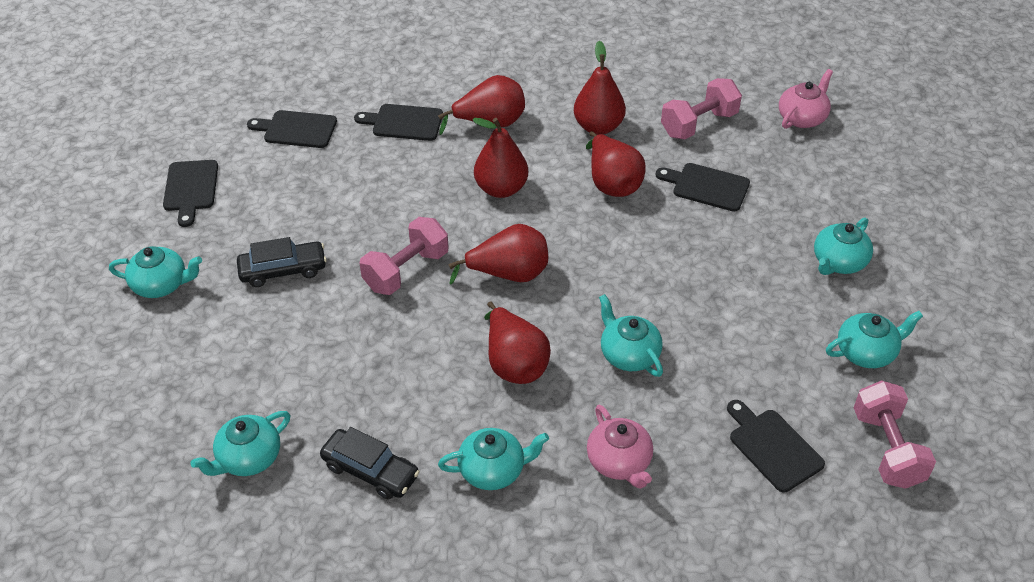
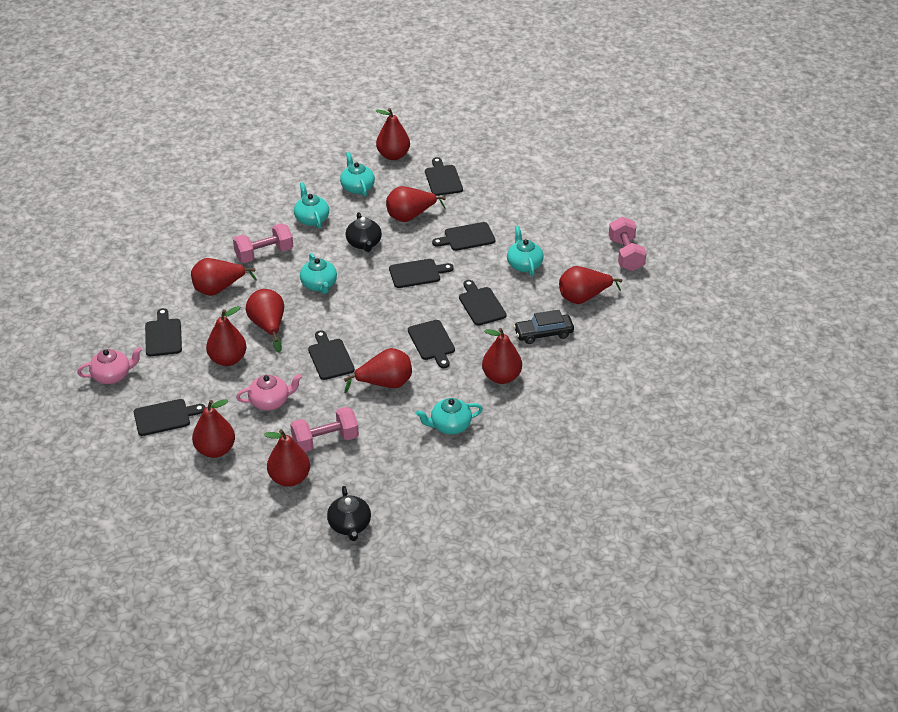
black car: 2 -> 1
black cutting board: 5 -> 8
black teapot: 0 -> 2
red pear: 6 -> 10
turquoise teapot: 6 -> 5

